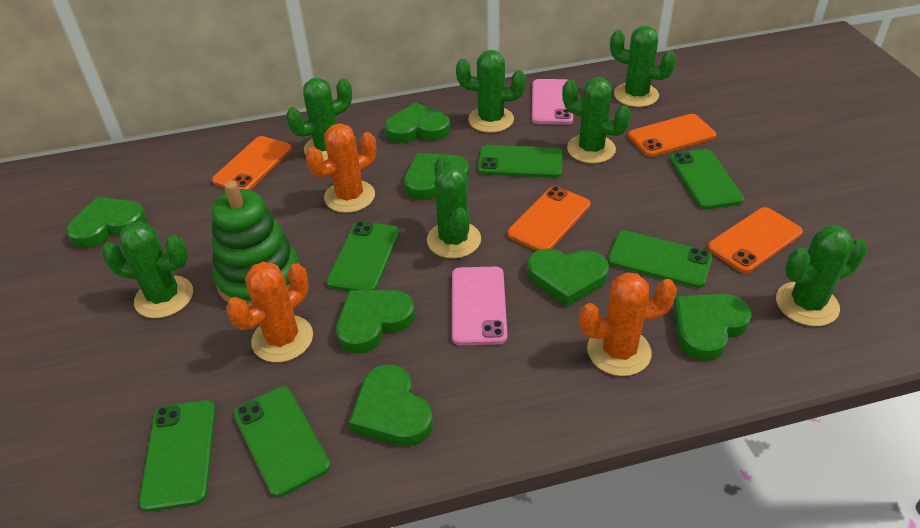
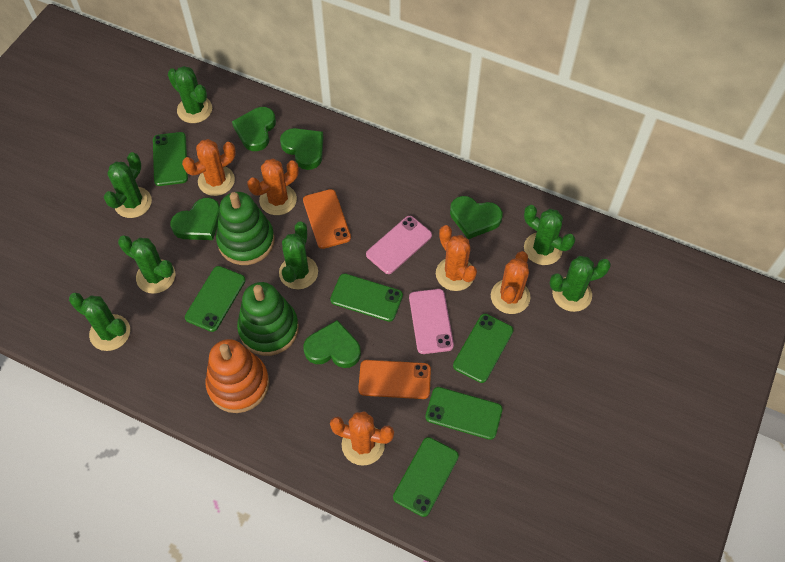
green heart: 7 -> 5
green stacking toy: 1 -> 2
orange cactus: 3 -> 5
orange phone: 4 -> 2
orange stacking toy: 0 -> 1

